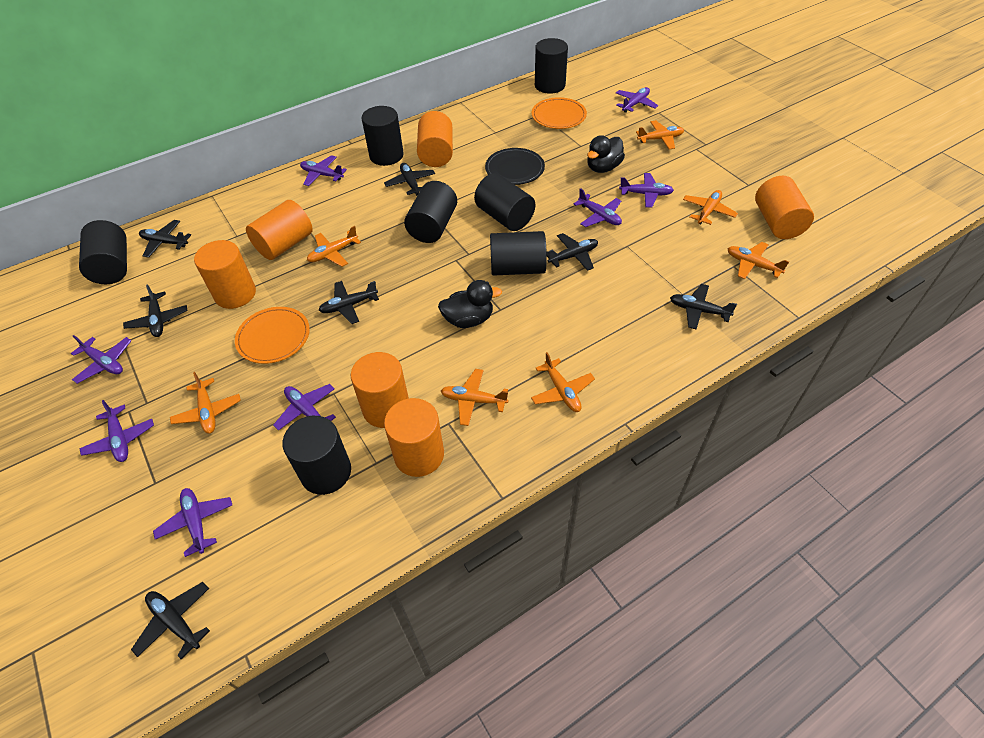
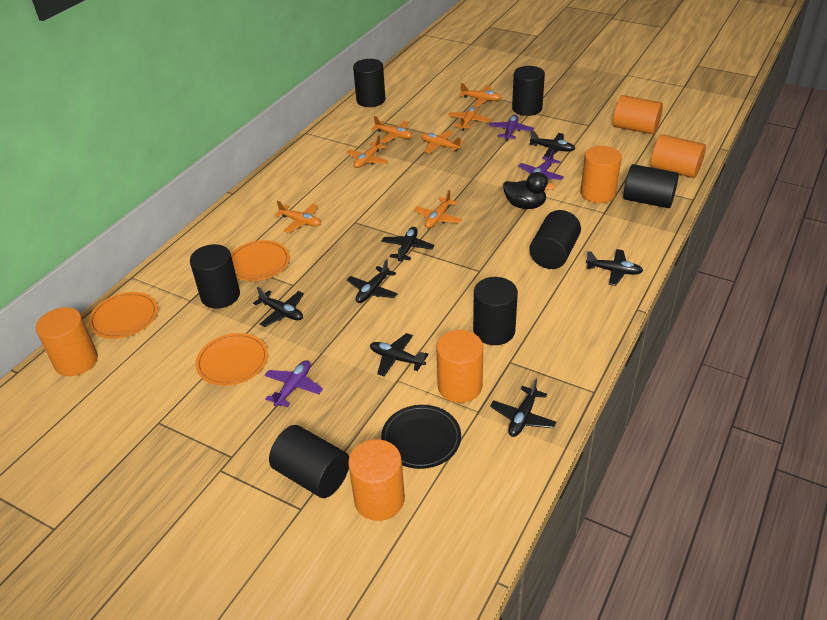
black duck: 2 -> 1
orange plate: 2 -> 3
purple plane: 8 -> 3

